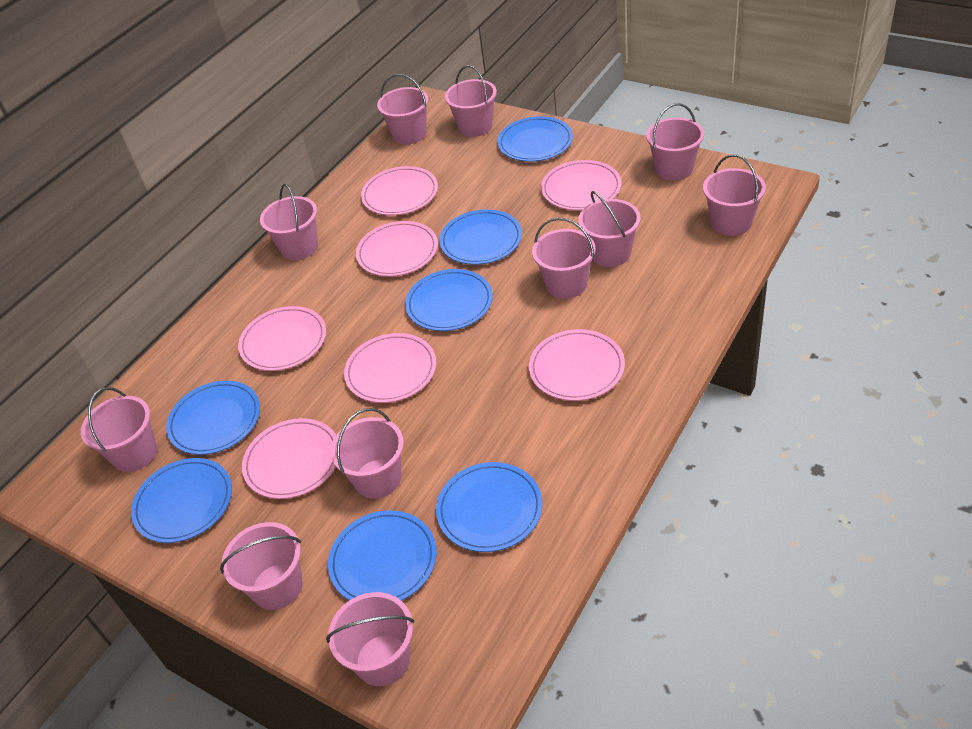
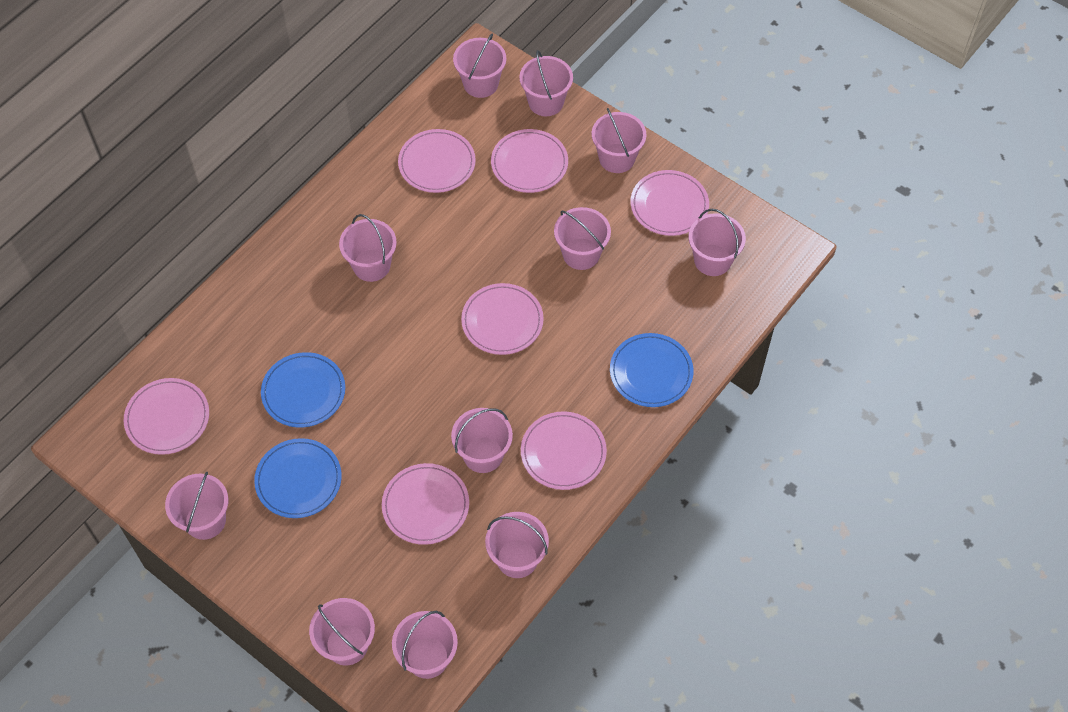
blue plate: 7 -> 3

